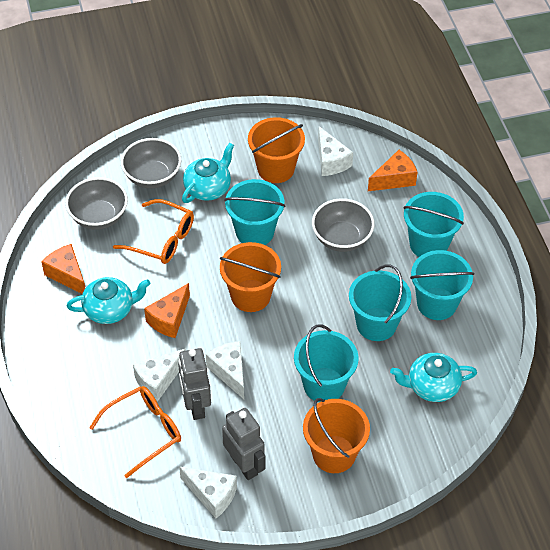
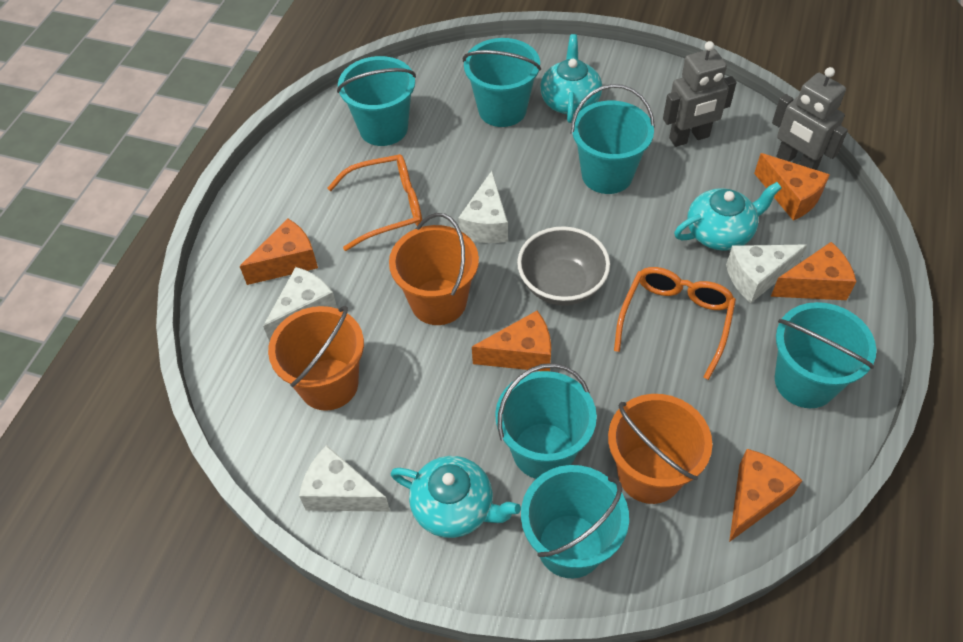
grey bowl: 3 -> 1
orange cheese: 3 -> 5
turquoise bucket: 5 -> 6

